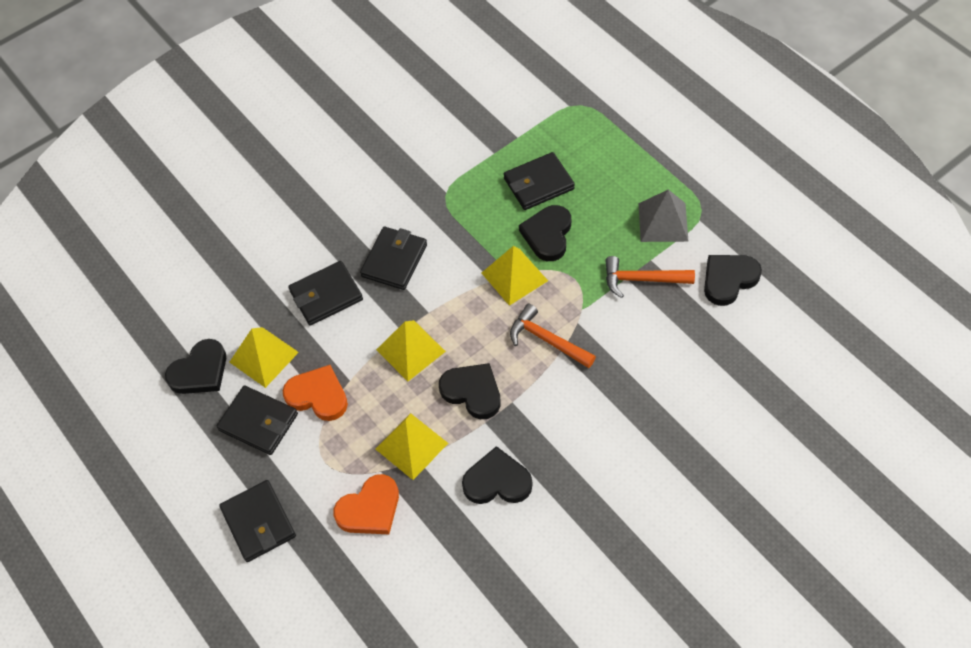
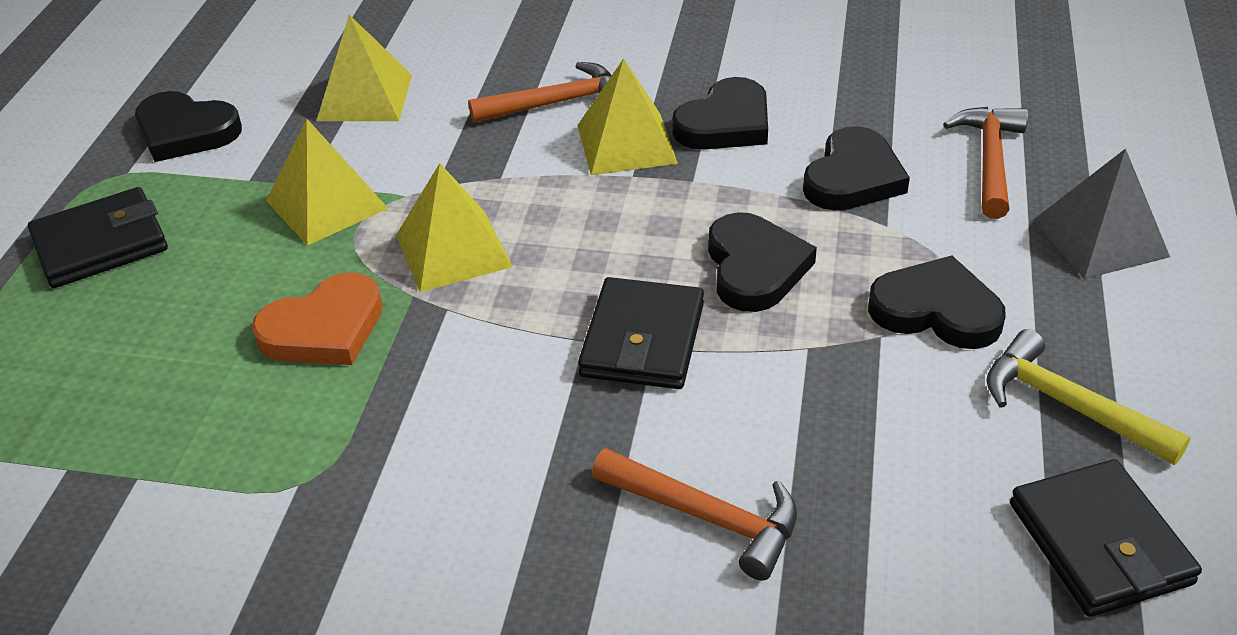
black wallet: 5 -> 3
orange hammer: 2 -> 3
orange heart: 2 -> 1
yellow hammer: 0 -> 1

